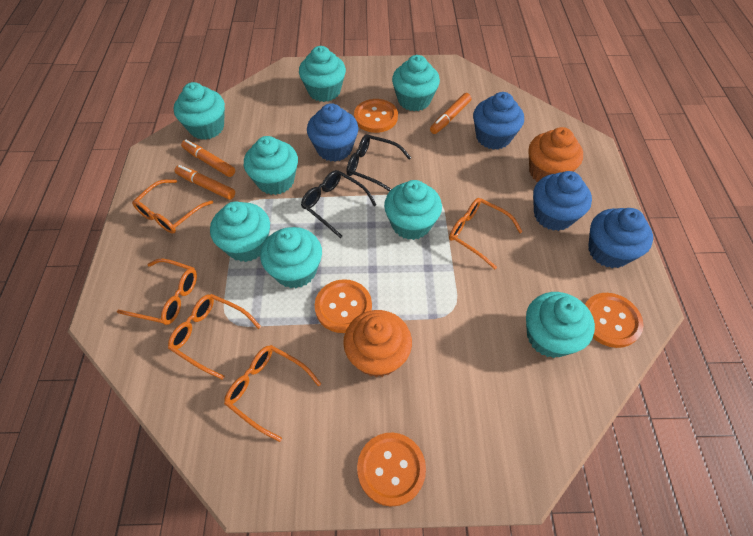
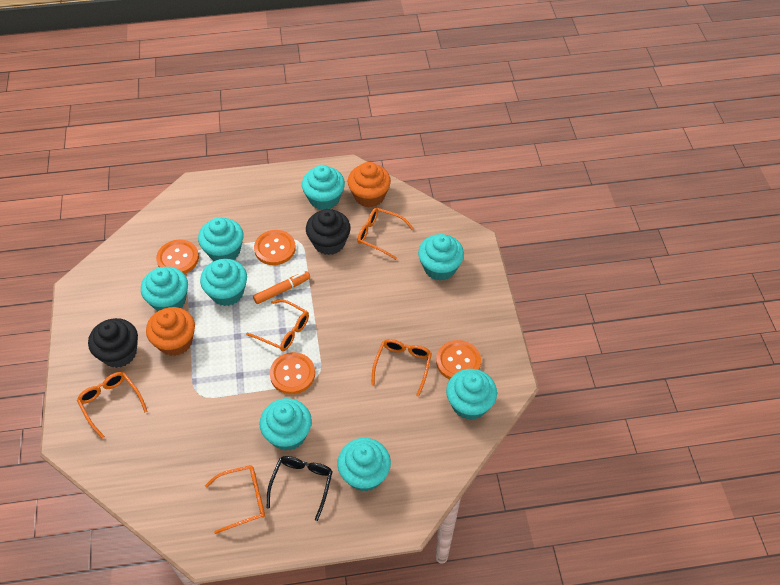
black cupcake: 0 -> 2
black glasses: 2 -> 1
blue cupcake: 4 -> 0
orange marker: 3 -> 1

